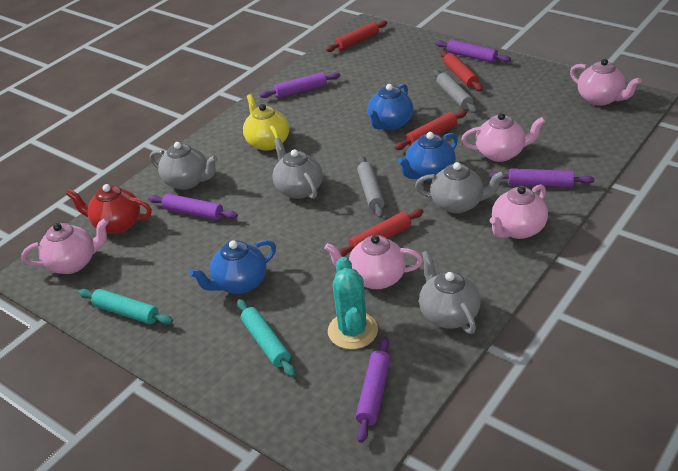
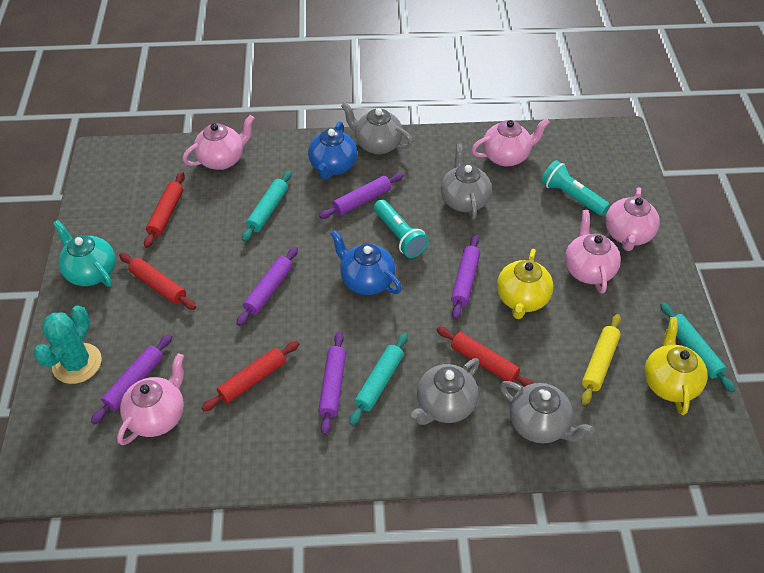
blue teapot: 3 -> 2
grey rolling pin: 2 -> 0
red teapot: 1 -> 0
turquoise flashlight: 0 -> 2
turquoise rolling pin: 2 -> 3
turquoise teapot: 0 -> 1
yellow rolling pin: 0 -> 1
yellow teapot: 1 -> 2

